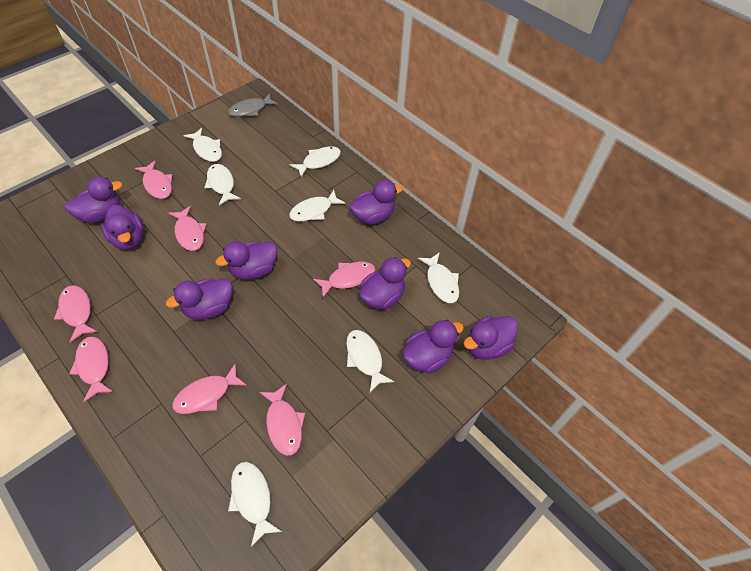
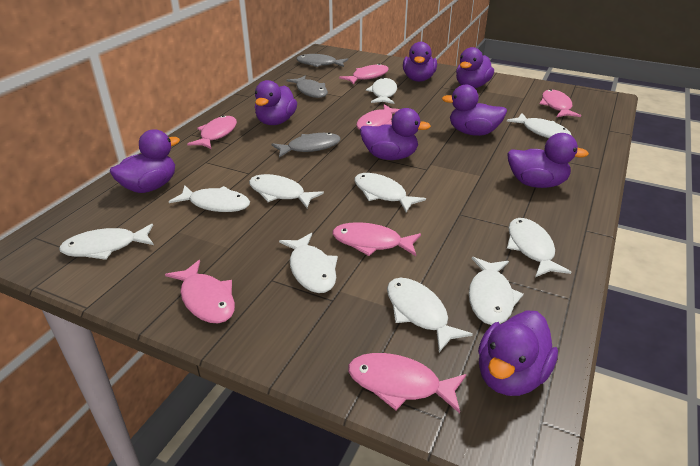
grey fish: 1 -> 3
white fish: 7 -> 10

